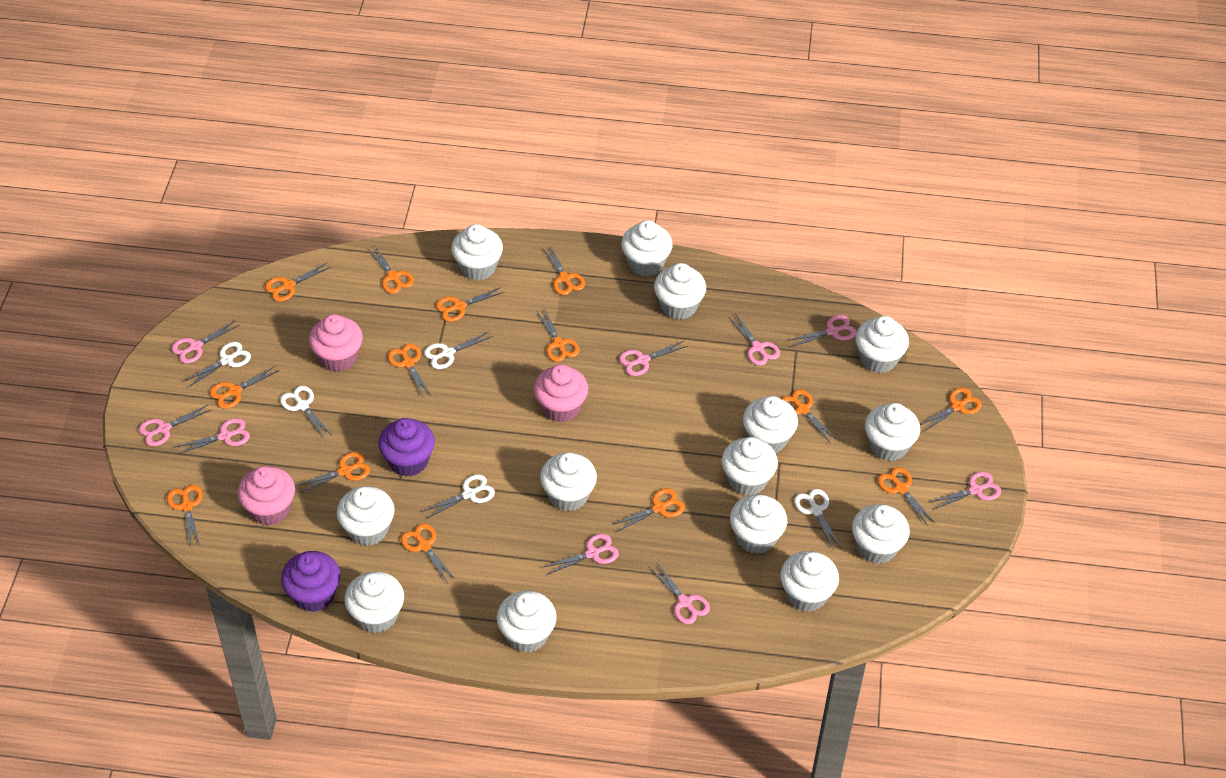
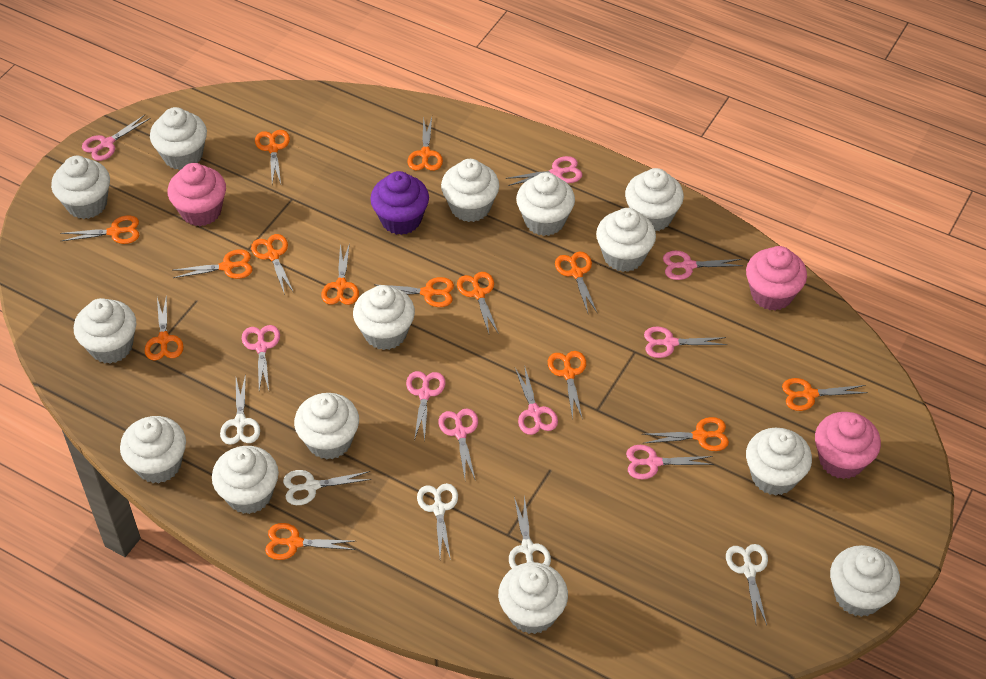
purple cupcake: 2 -> 1

